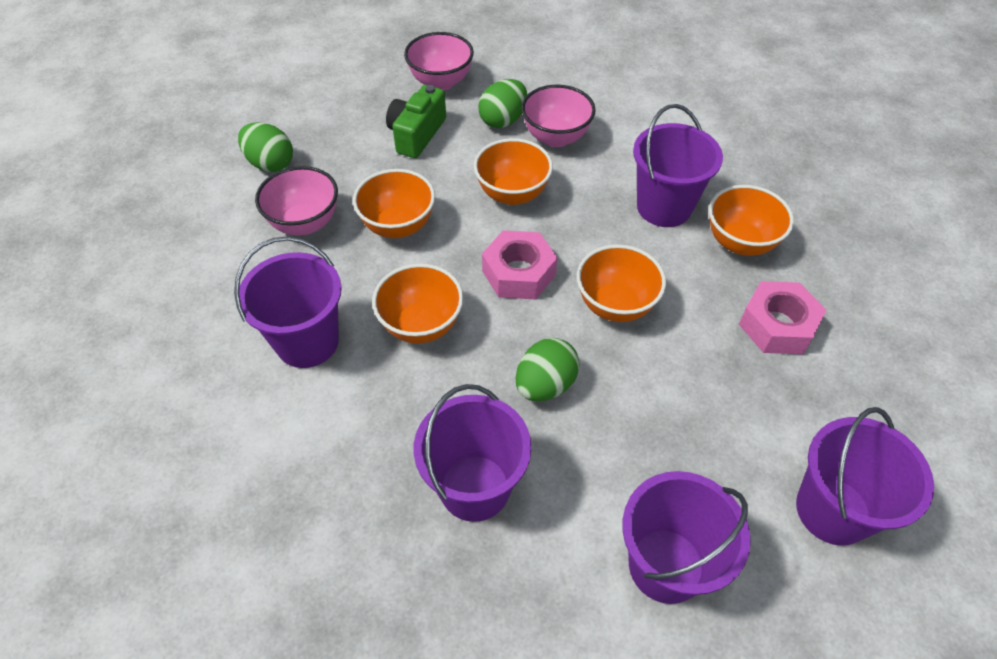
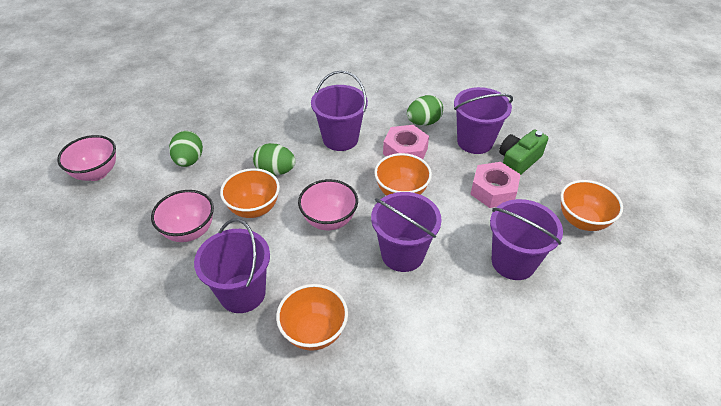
orange bowl: 5 -> 4

